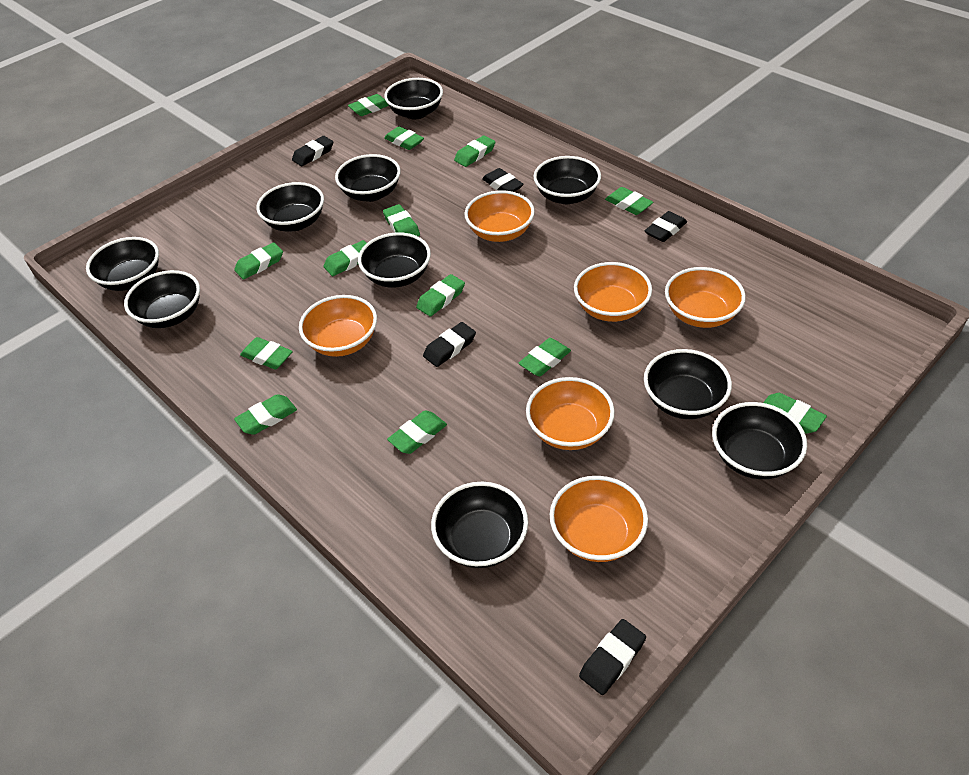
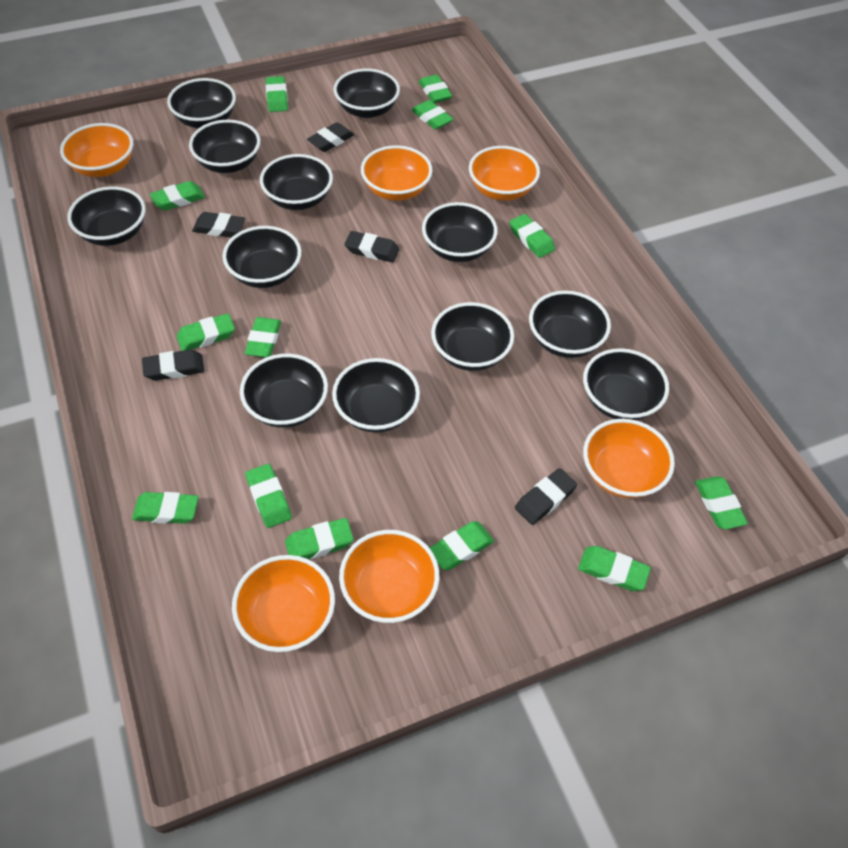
black bowl: 10 -> 12

